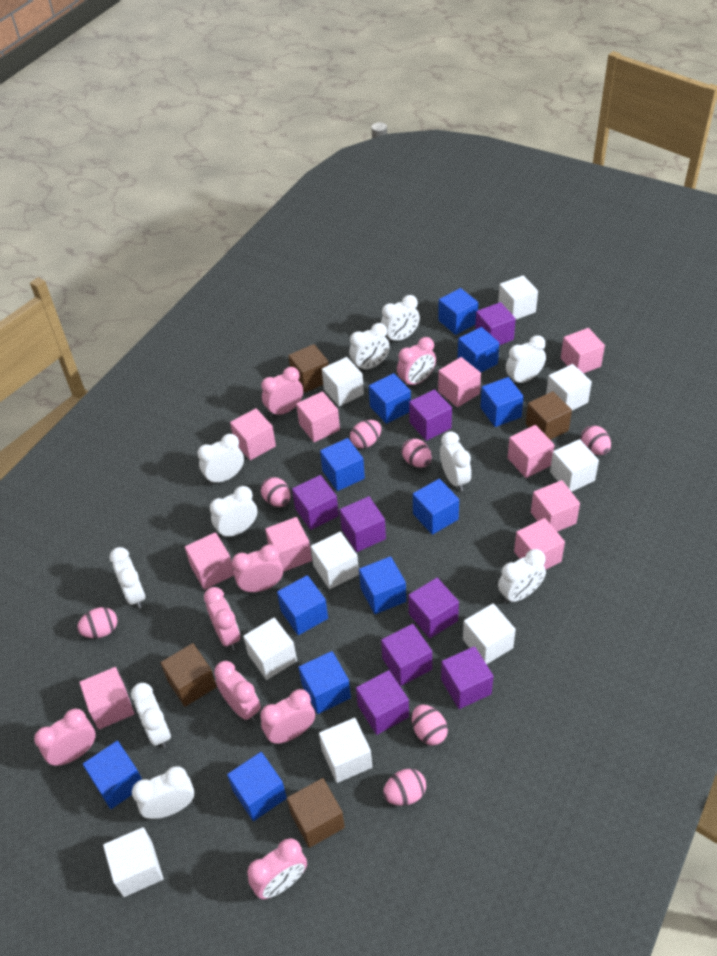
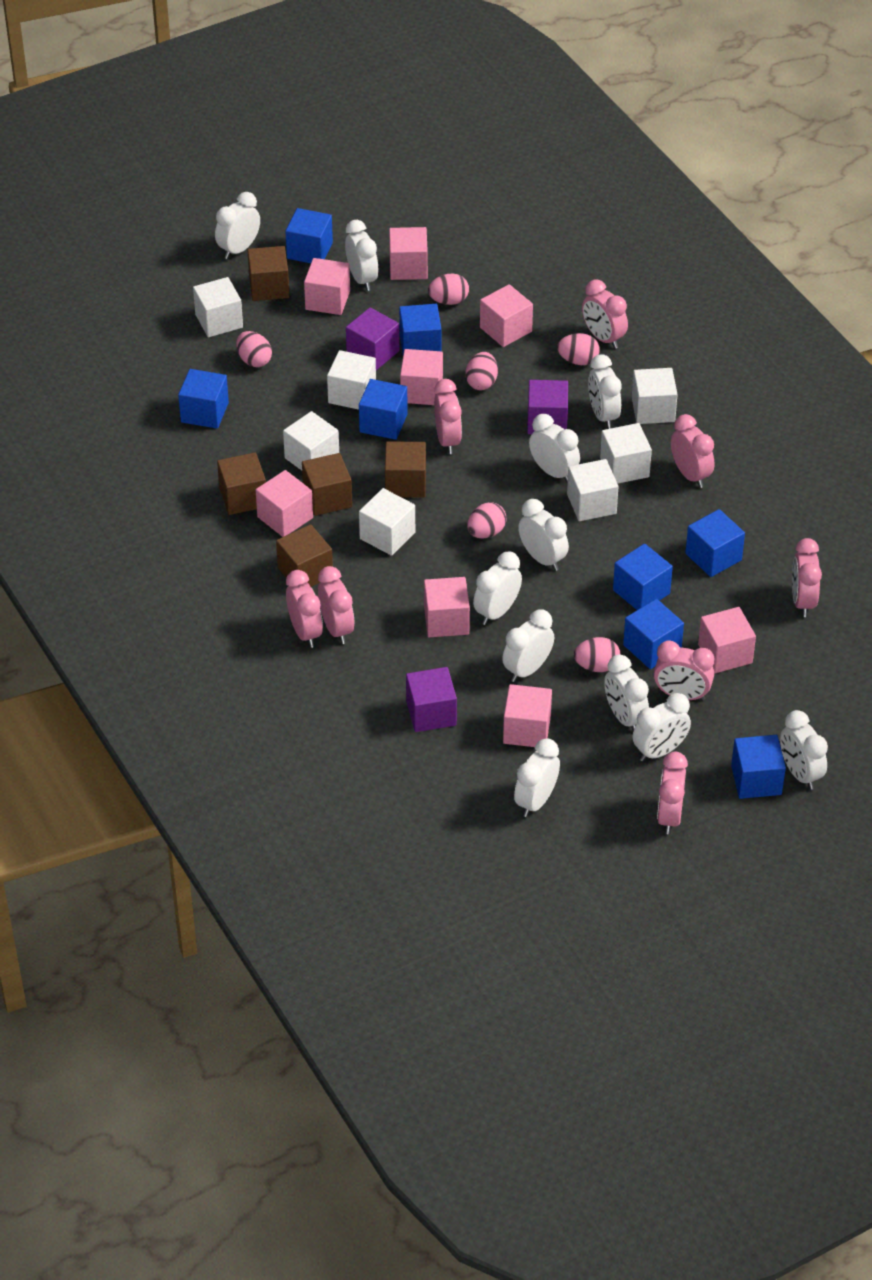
blue cube: 11 -> 8
brown cube: 4 -> 5
pink cube: 10 -> 8
pink egg: 7 -> 6
purple cube: 8 -> 3
white clock: 10 -> 11
white cube: 9 -> 7

